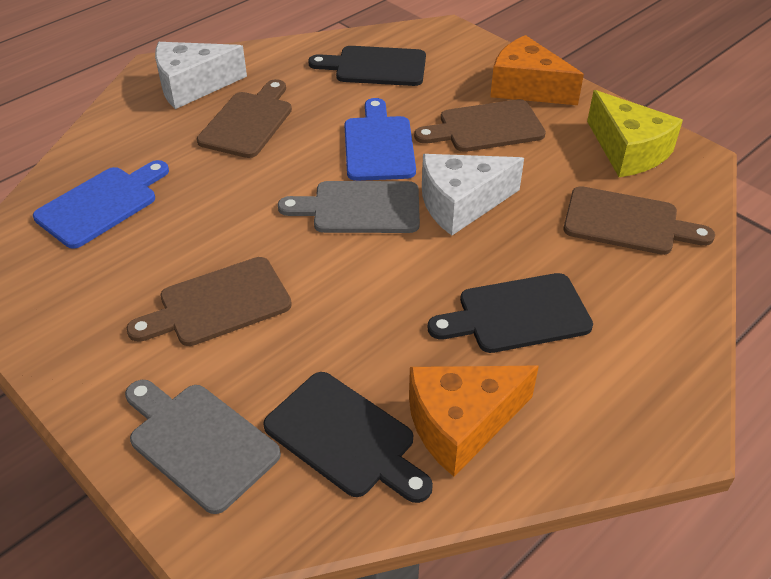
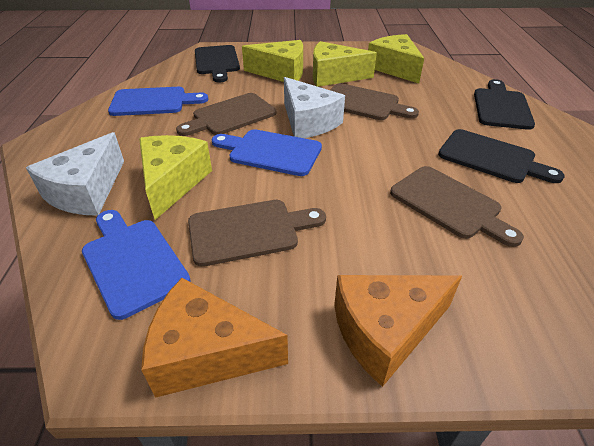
blue cutting board: 2 -> 3
grey cutting board: 2 -> 0
yellow cheese: 1 -> 4

